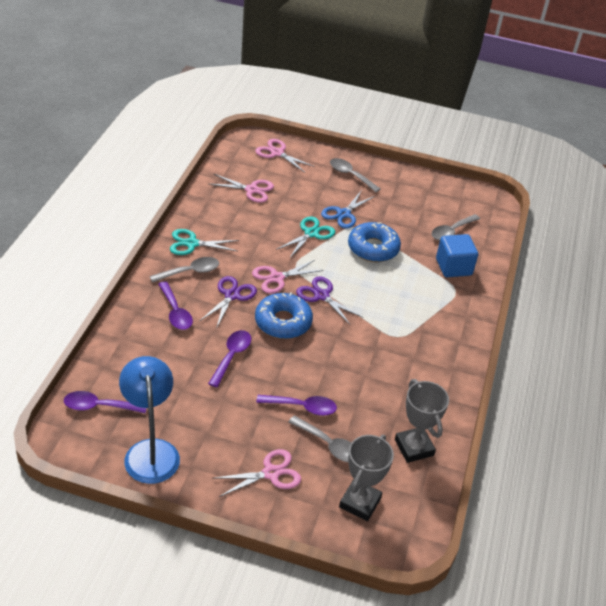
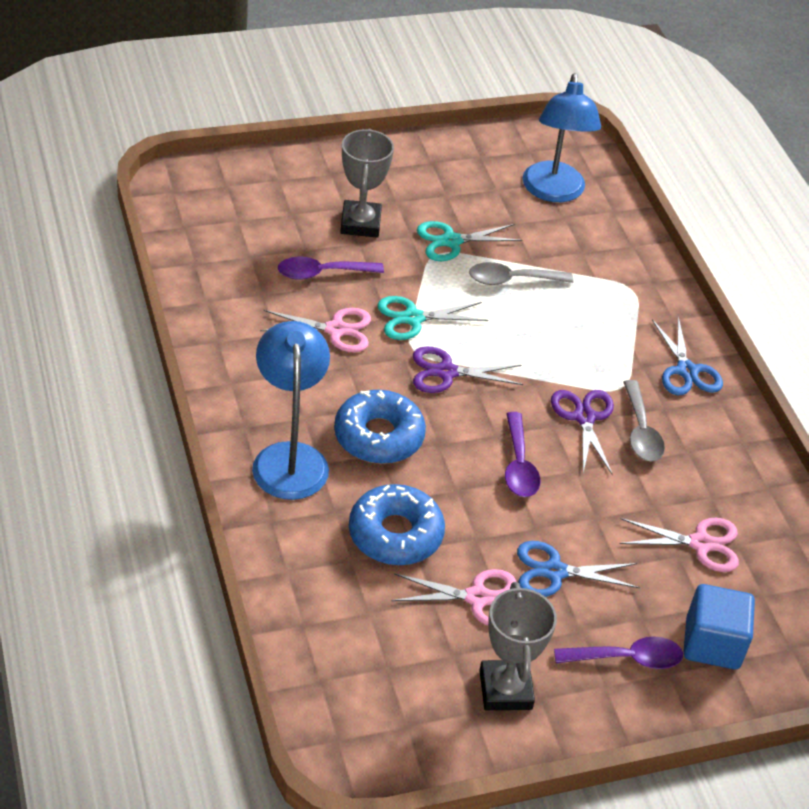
blue lamp: 1 -> 2
blue scissors: 1 -> 2
grey spoon: 4 -> 2
pink scissors: 4 -> 3
purple spoon: 4 -> 3

